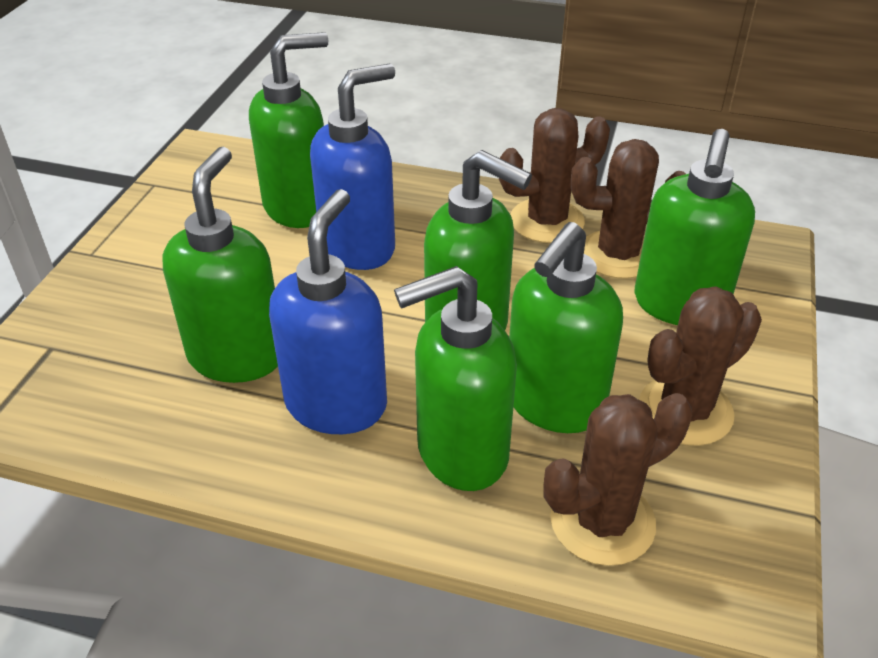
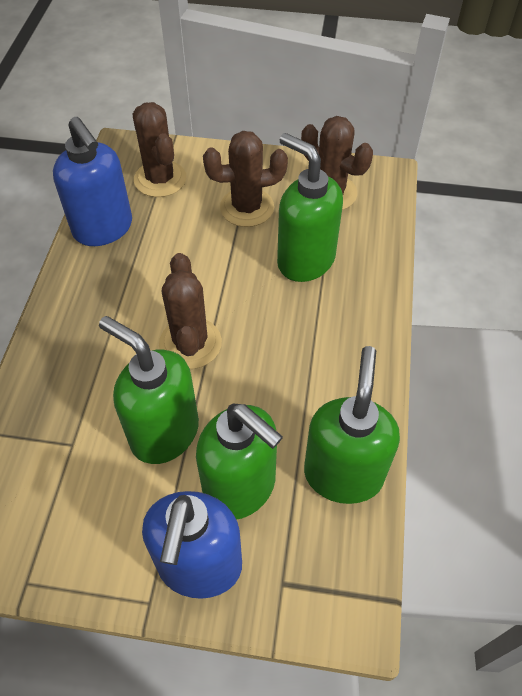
green soap dispenser: 6 -> 4

